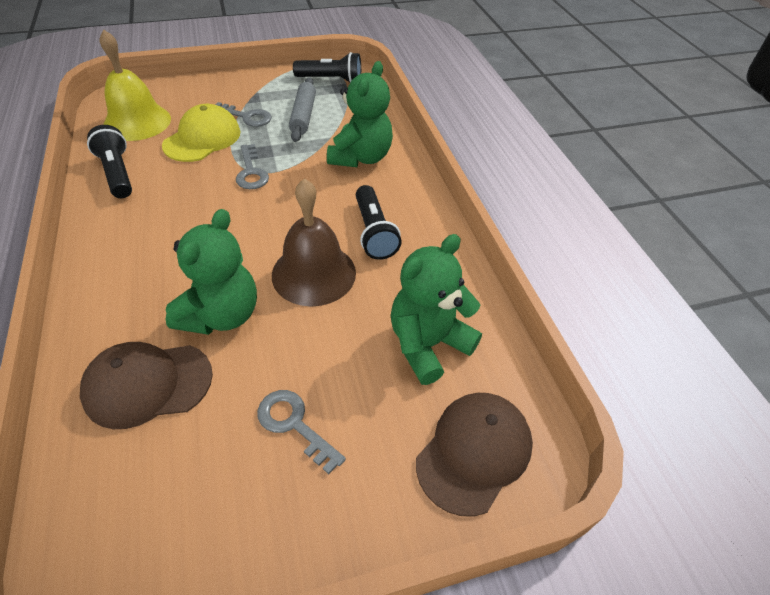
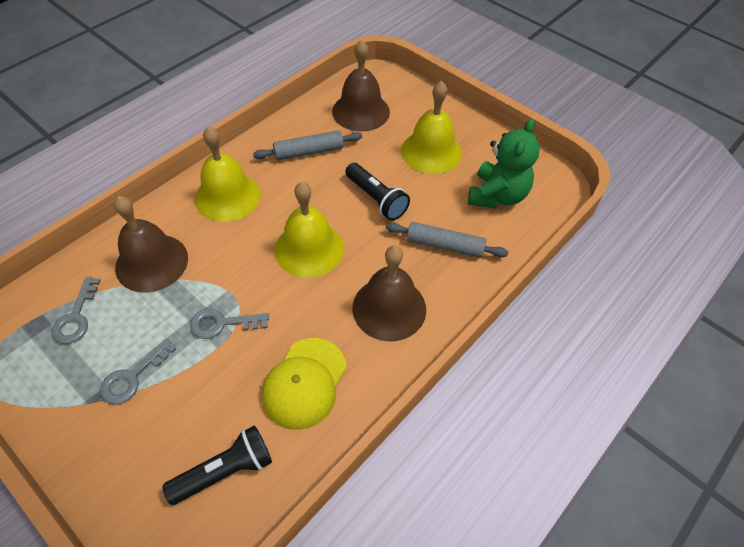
black flashlight: 3 -> 2
brown bell: 1 -> 3
brown cap: 2 -> 0
green teddy bear: 3 -> 1
grey rolling pin: 1 -> 2
yellow bell: 1 -> 3

